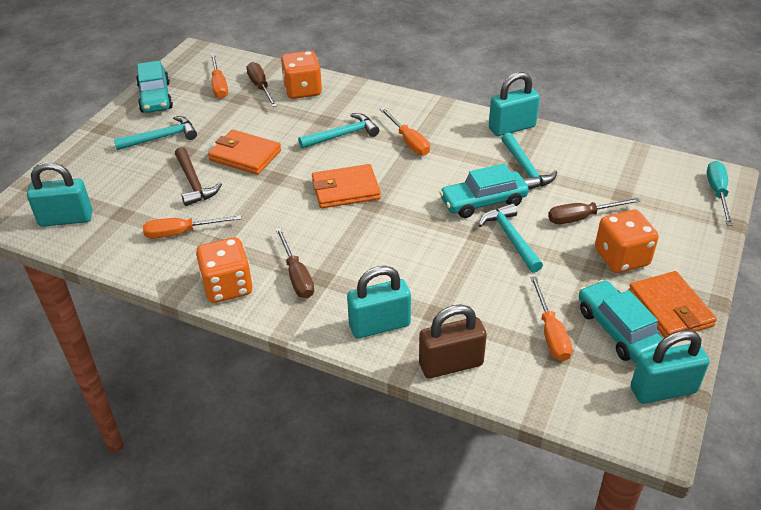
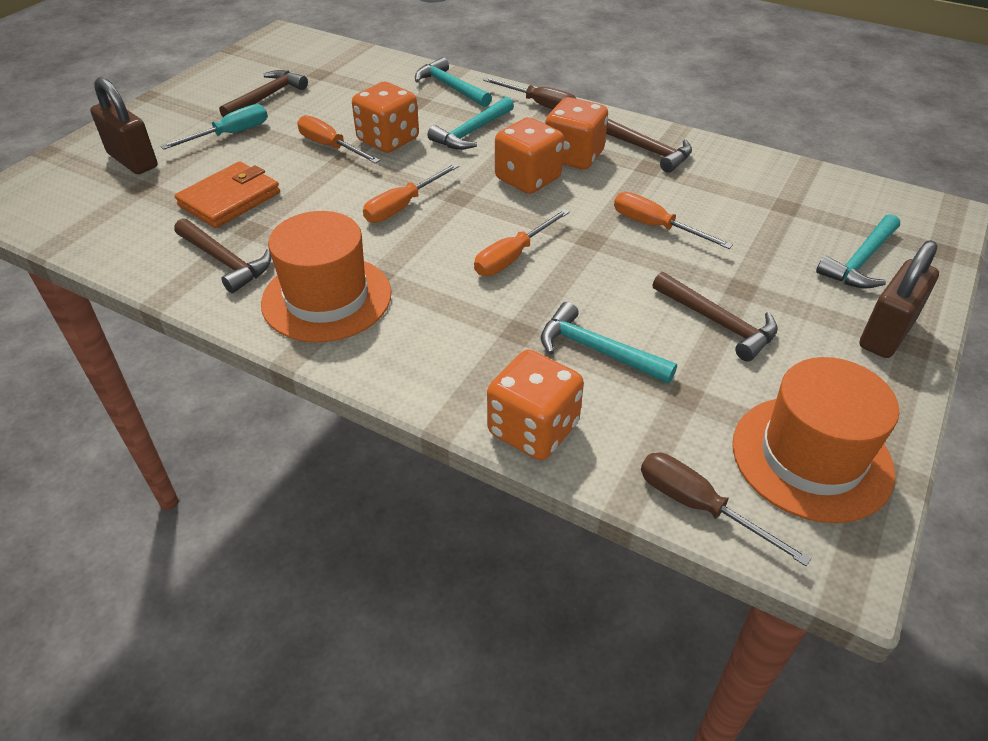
brown hammer: 1 -> 4
brown padlock: 1 -> 2
brown screwdriver: 3 -> 2
orange dice: 3 -> 4
orange hat: 0 -> 2
orange wallet: 3 -> 1
turquoise car: 3 -> 0
turquoise padlock: 4 -> 0

